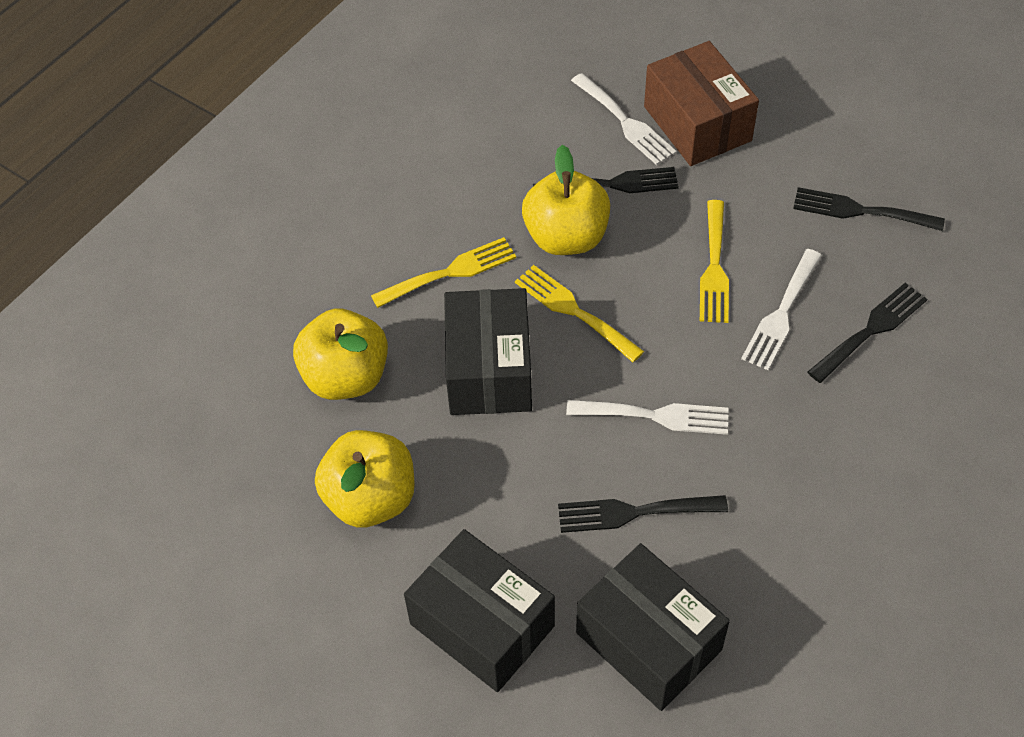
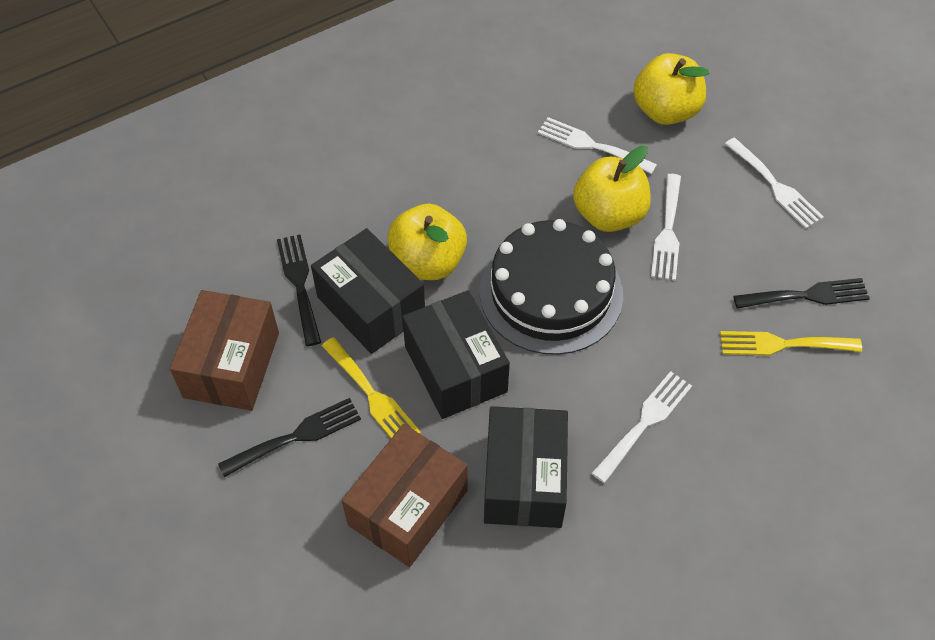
black cake: 0 -> 1
black fork: 4 -> 3
brown box: 1 -> 2
white fork: 3 -> 4
yellow fork: 3 -> 2

